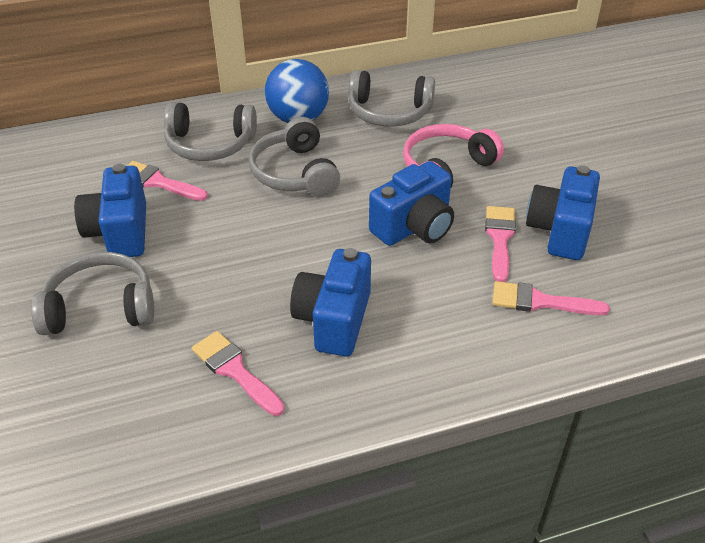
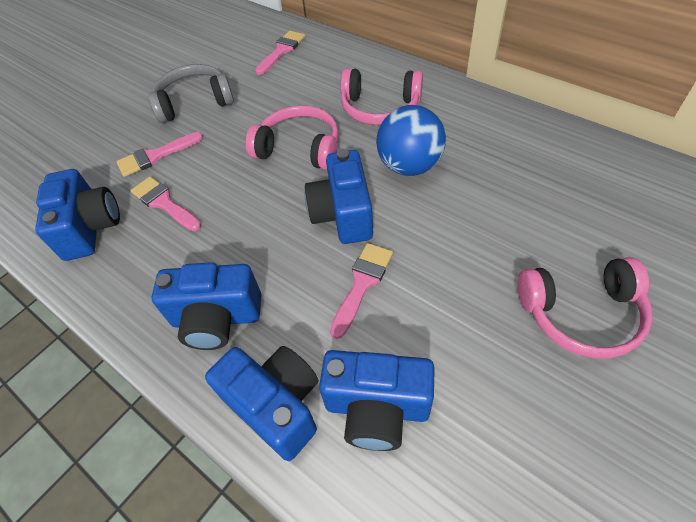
blue camera: 4 -> 5
grey headphones: 4 -> 1
pink headphones: 1 -> 3

